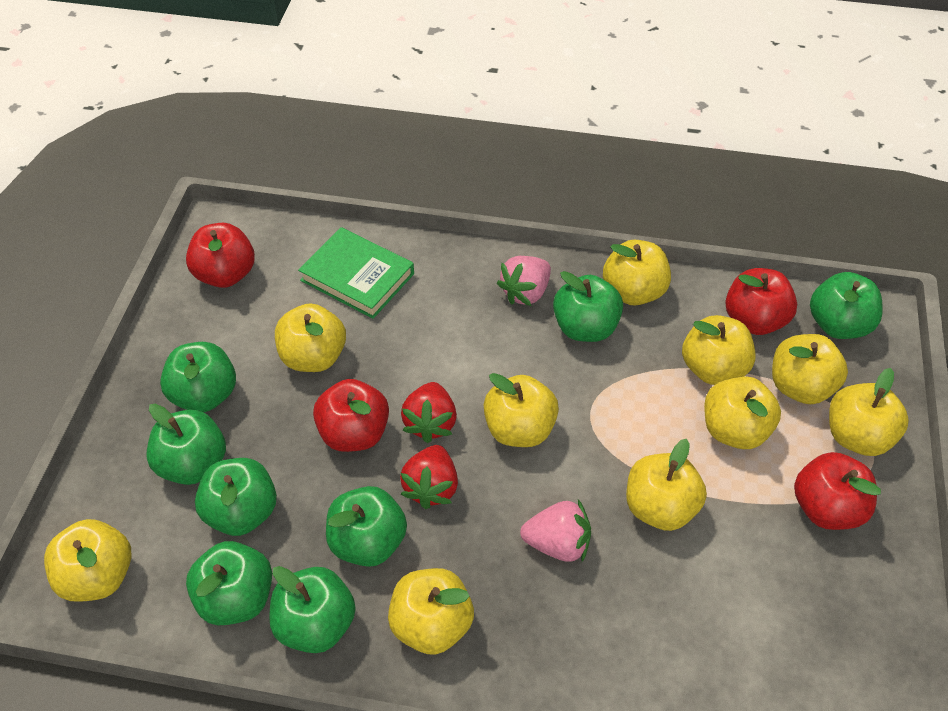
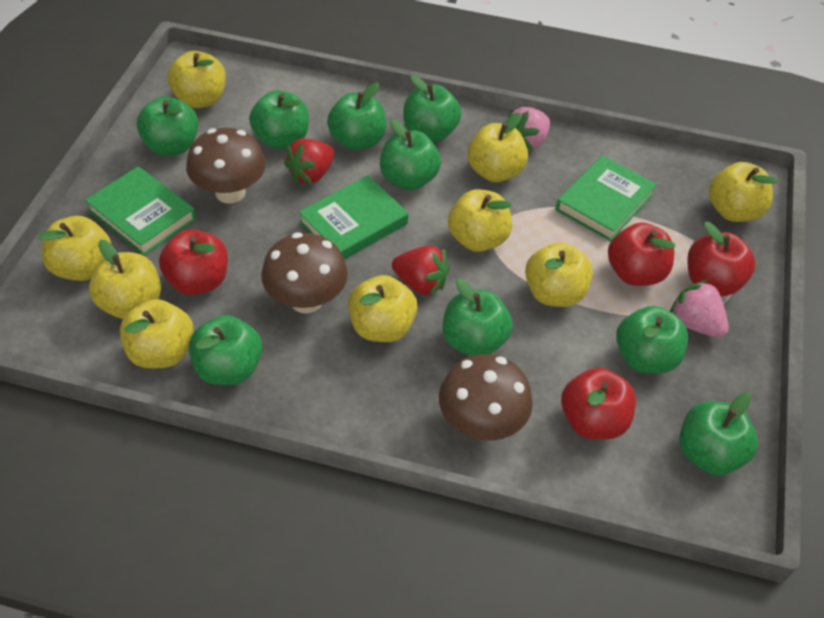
brown mushroom: 0 -> 3
green apple: 8 -> 9
green book: 1 -> 3
yellow apple: 10 -> 9

